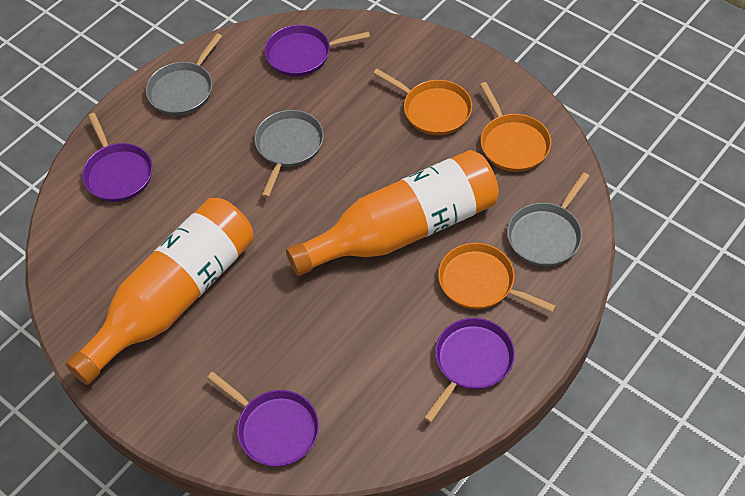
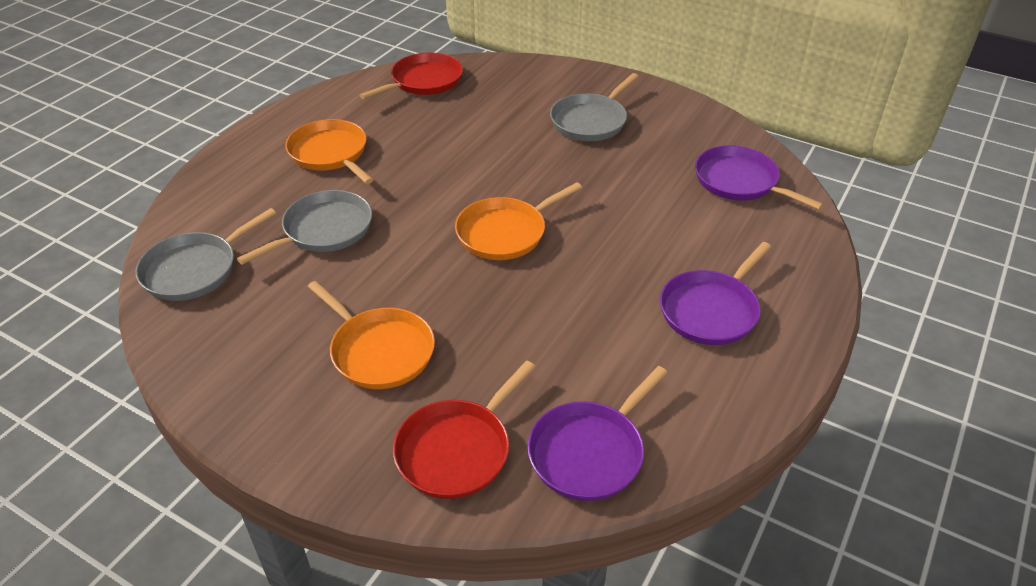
orange bottle: 2 -> 0
purple pan: 4 -> 3
red pan: 0 -> 2

